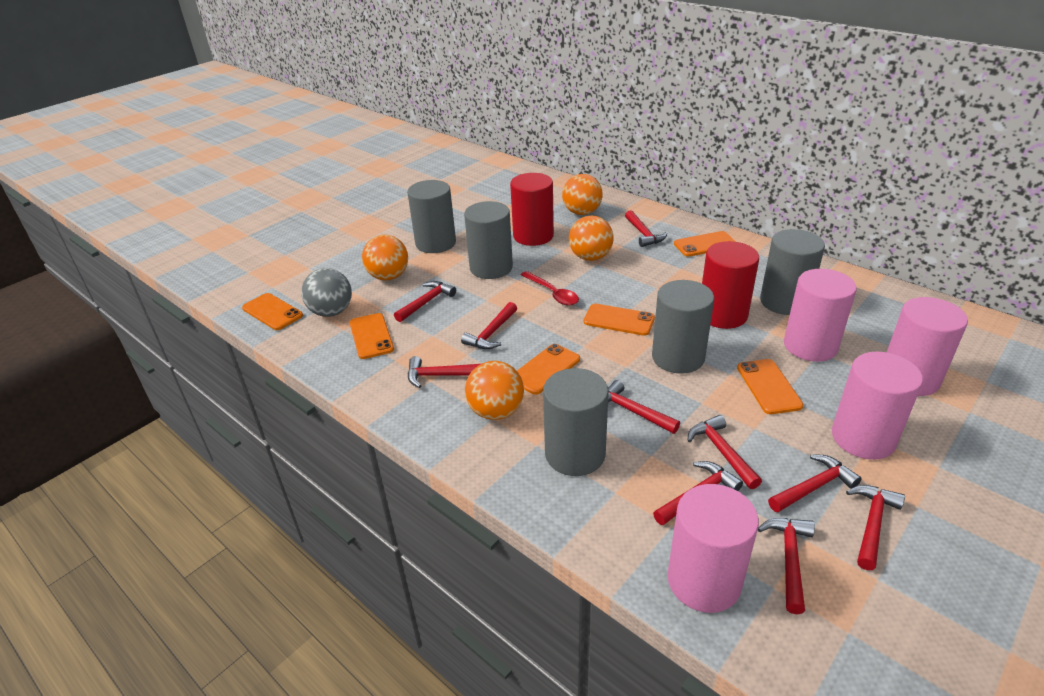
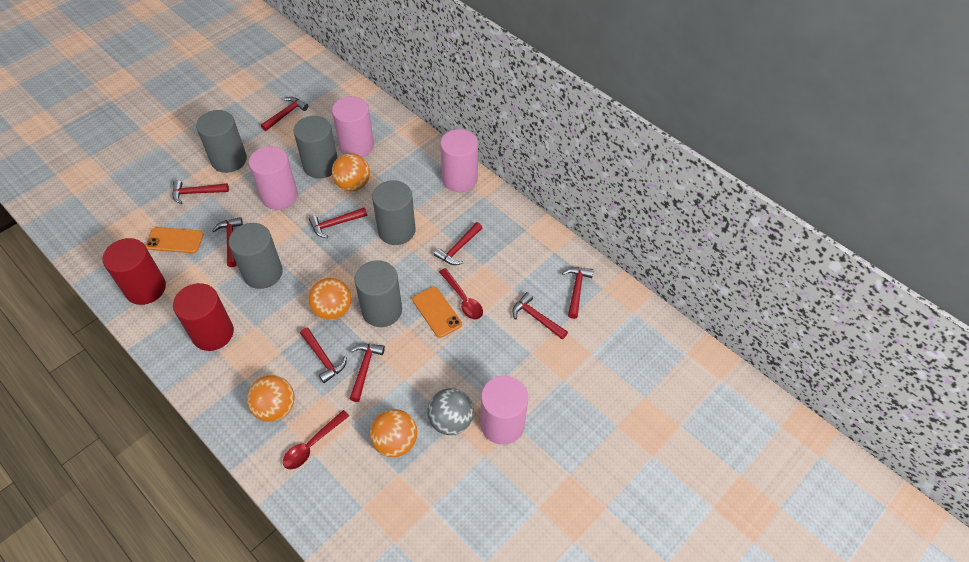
orange phone: 6 -> 2
red hammer: 10 -> 9
red spoon: 1 -> 2

